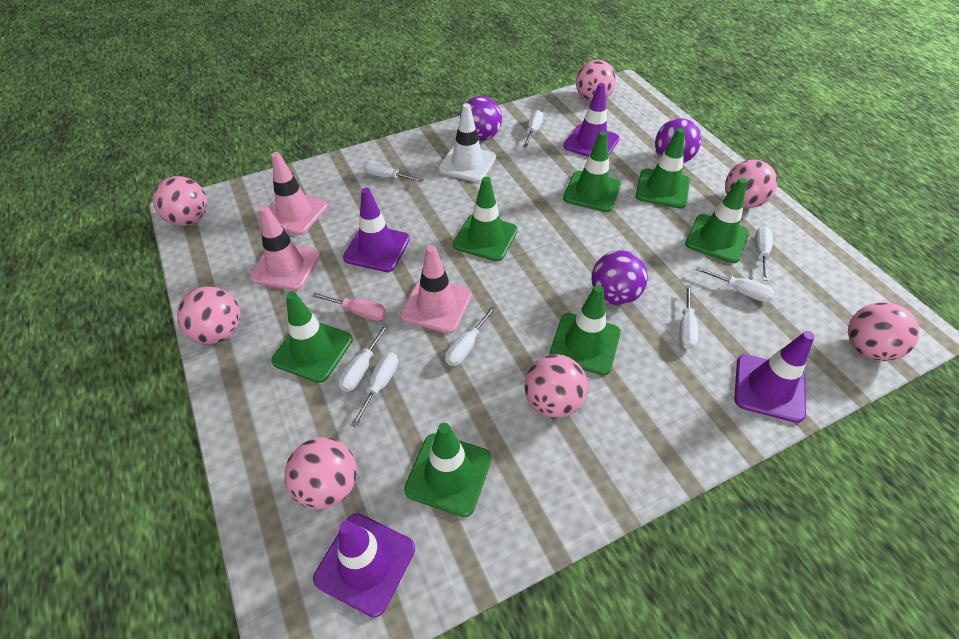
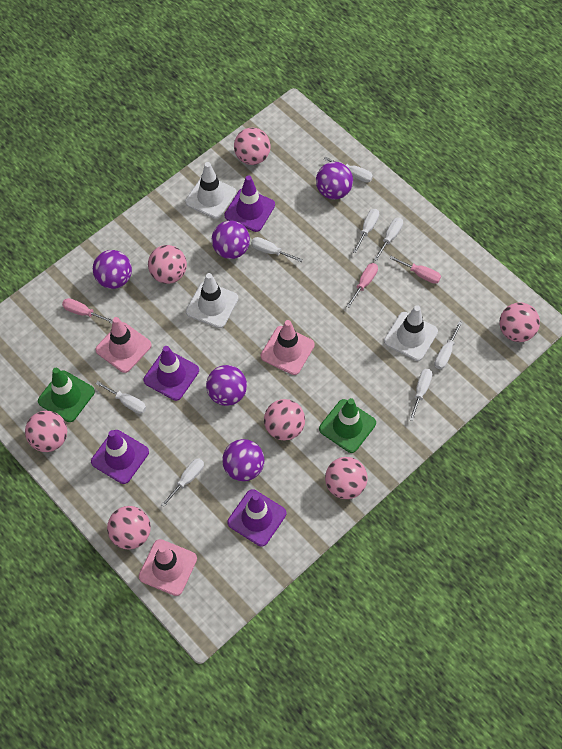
green traffic cone: 7 -> 2
pink screwdriver: 1 -> 3
purple ball: 3 -> 5
white traffic cone: 1 -> 3

